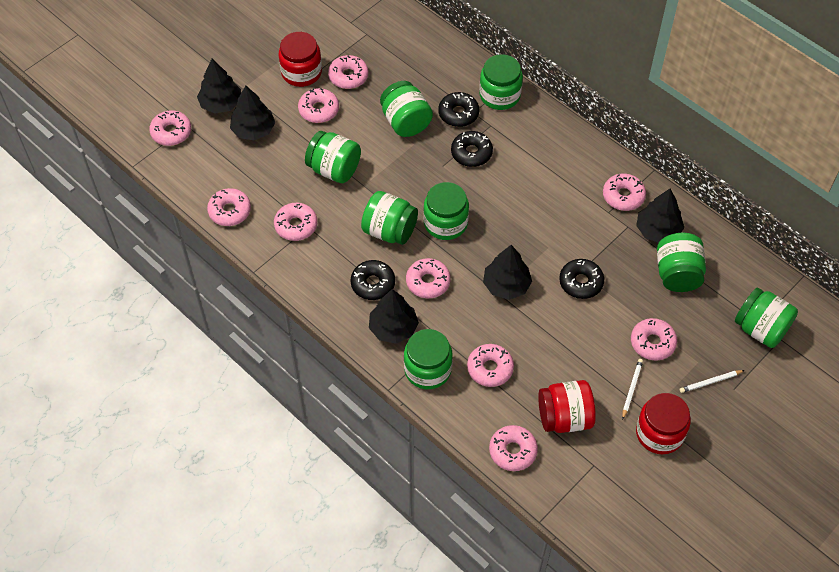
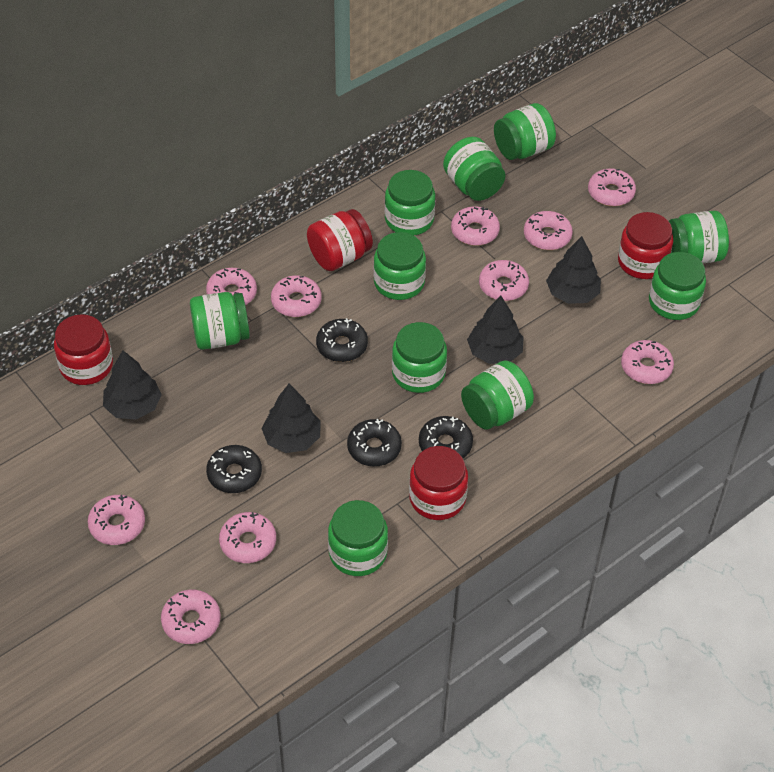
black tree: 5 -> 4
green jar: 8 -> 10
red jar: 3 -> 4
white pencil: 2 -> 0

